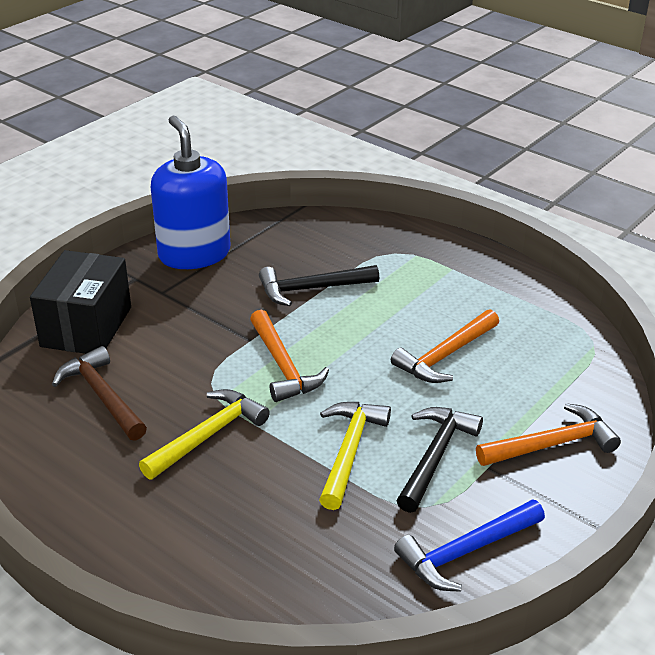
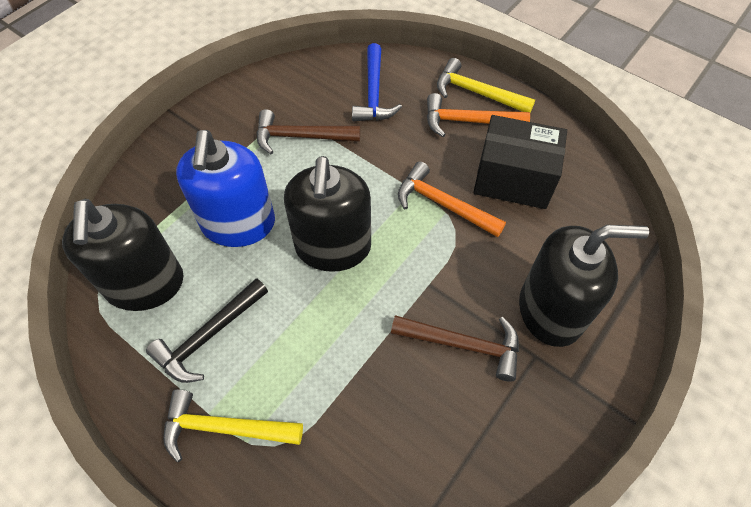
black hammer: 2 -> 1
black soap dispenser: 0 -> 3
brown hammer: 1 -> 2
orange hammer: 3 -> 2

